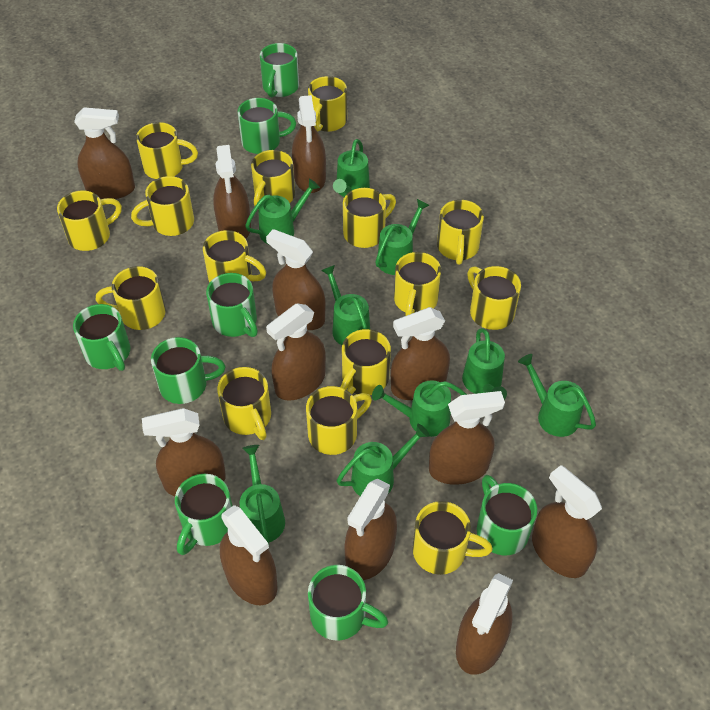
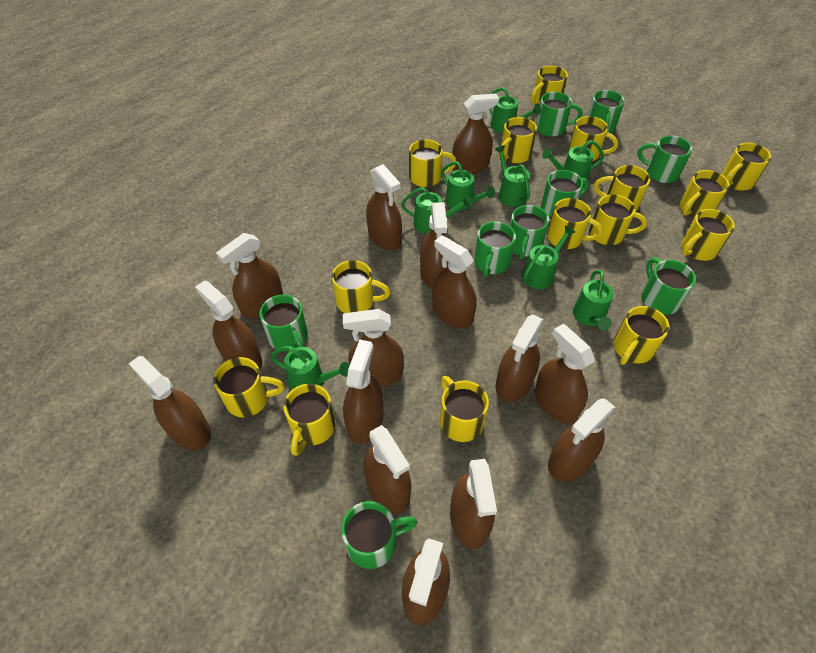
brown spray bottle: 12 -> 15
green mug: 8 -> 9
green watering can: 9 -> 8

